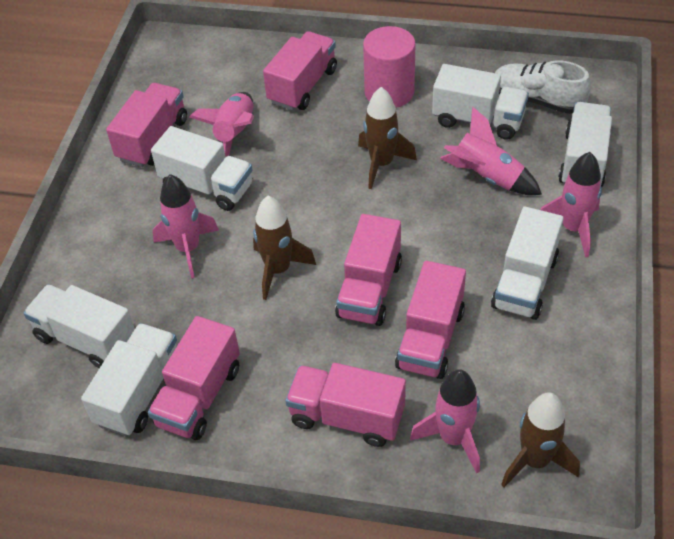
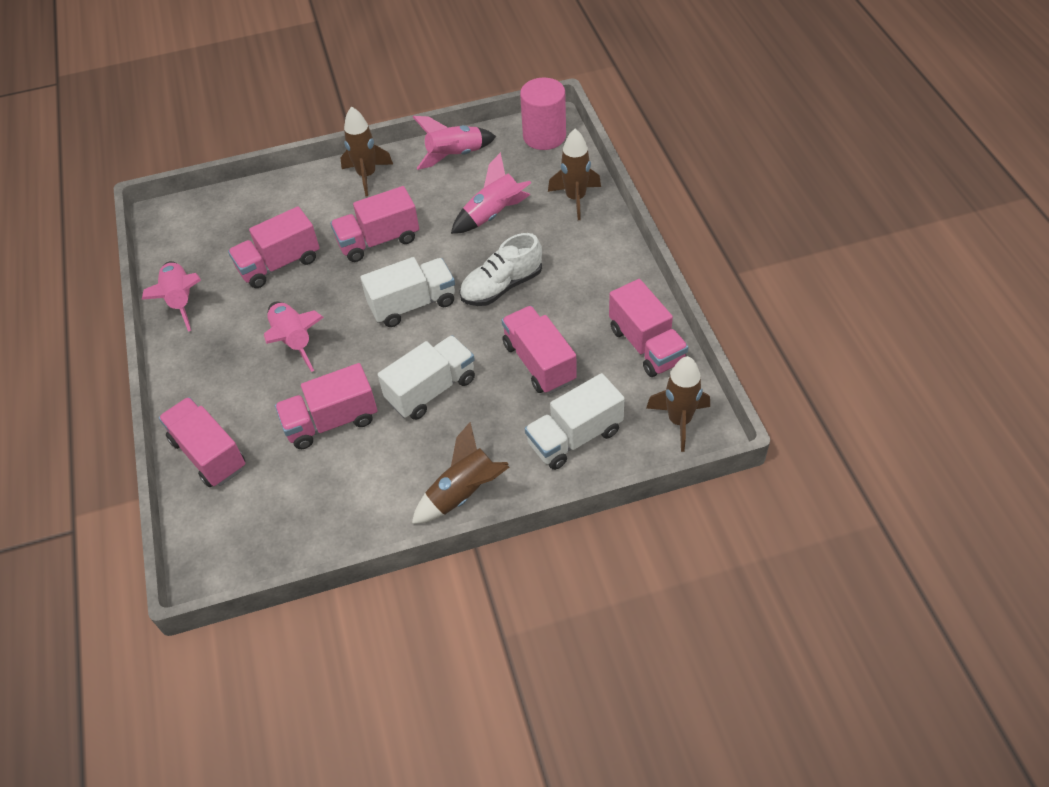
brown rocket: 3 -> 4
pink rocket: 5 -> 4
white truck: 6 -> 3

